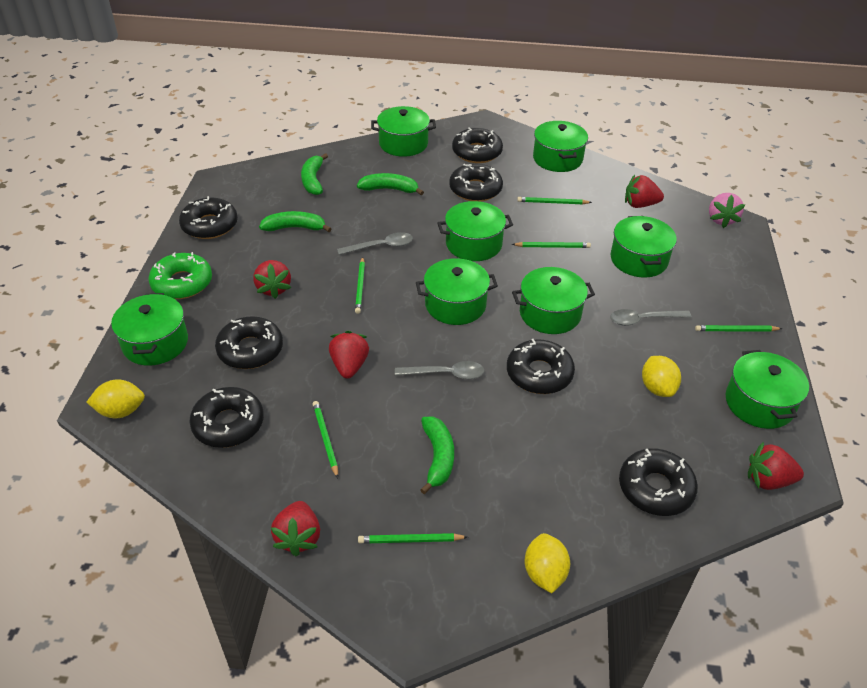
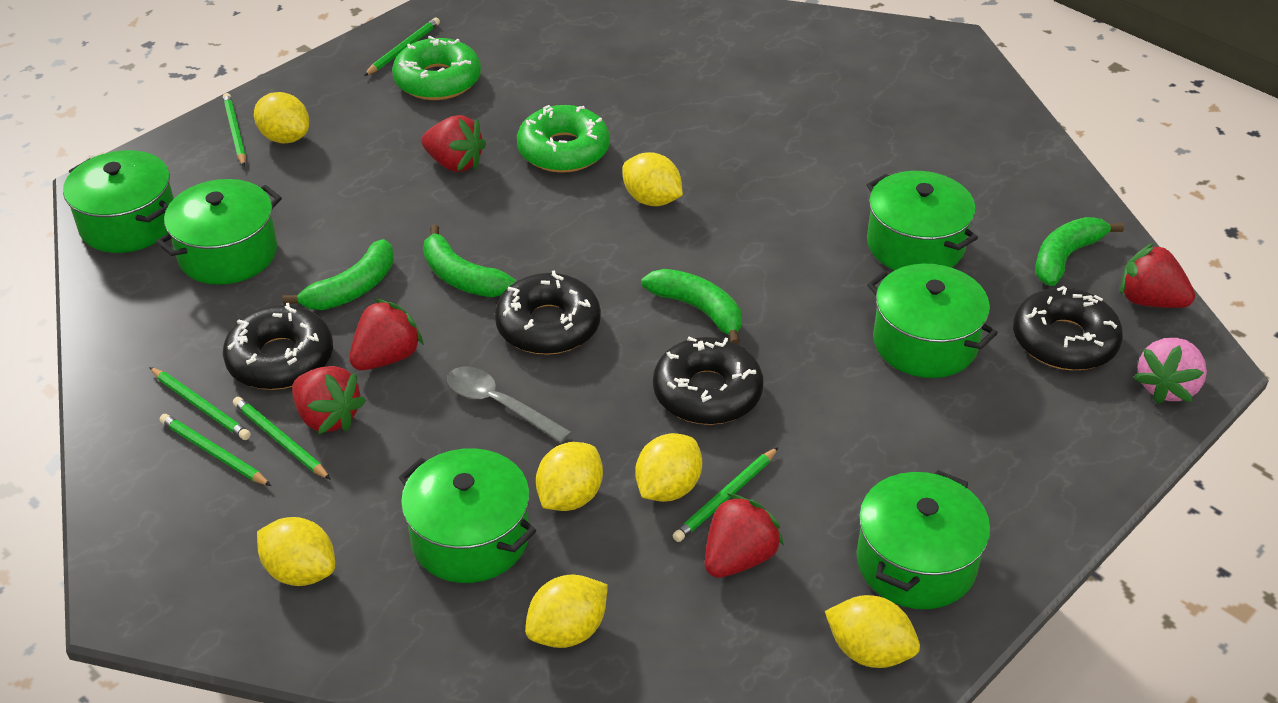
black donut: 7 -> 4
green donut: 1 -> 2
green pot: 8 -> 6
grey spoon: 3 -> 1
yellow lemon: 3 -> 7

